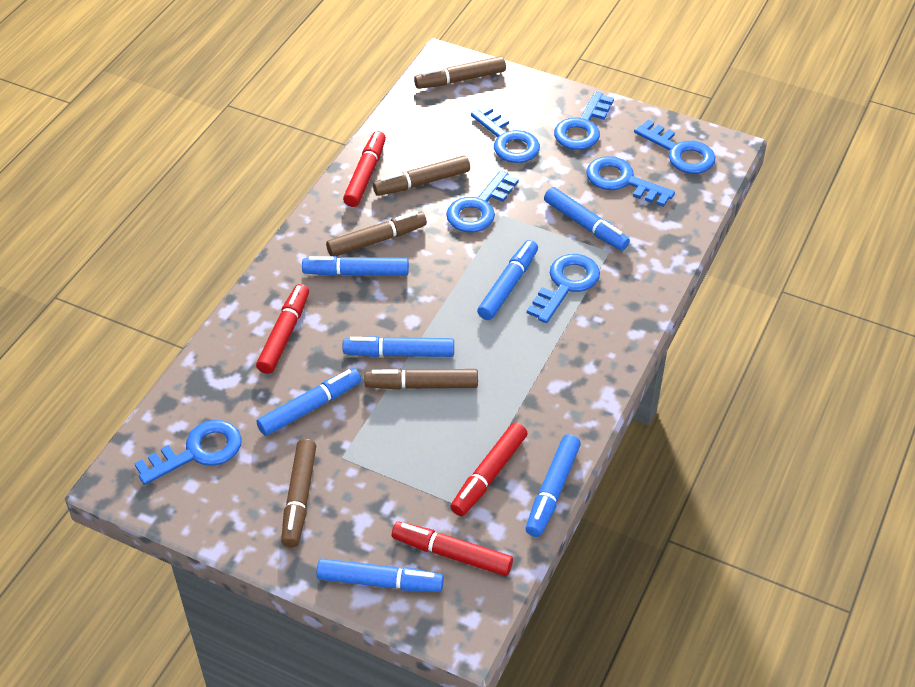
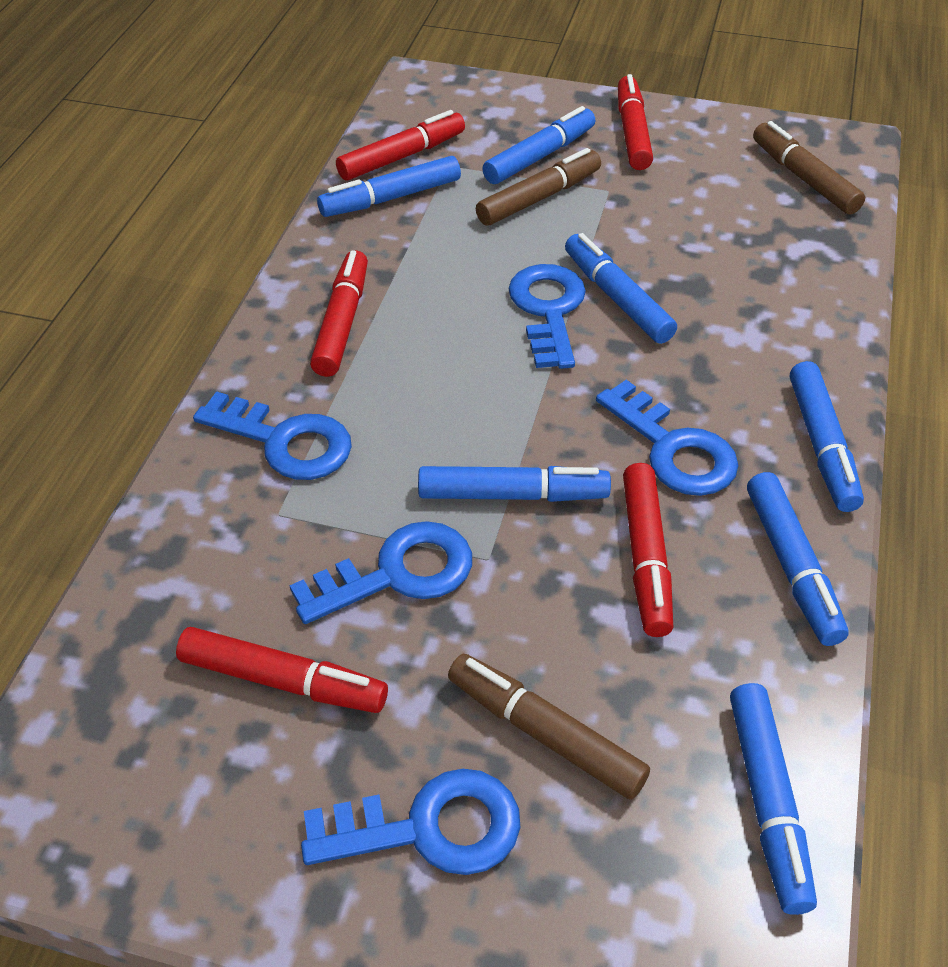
blue key: 7 -> 5
brown marker: 5 -> 3
red marker: 4 -> 5

